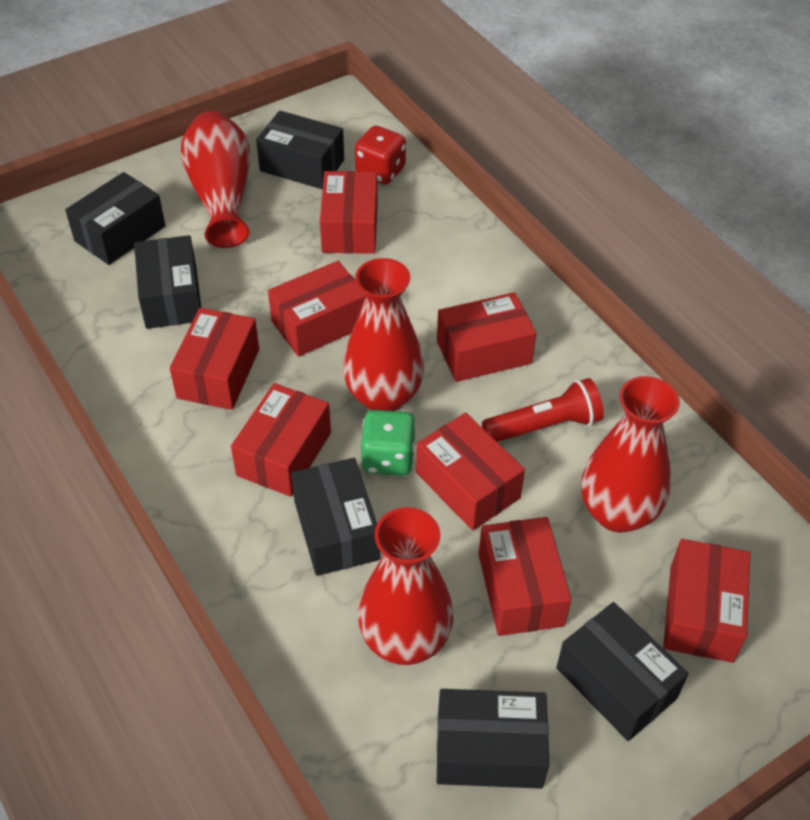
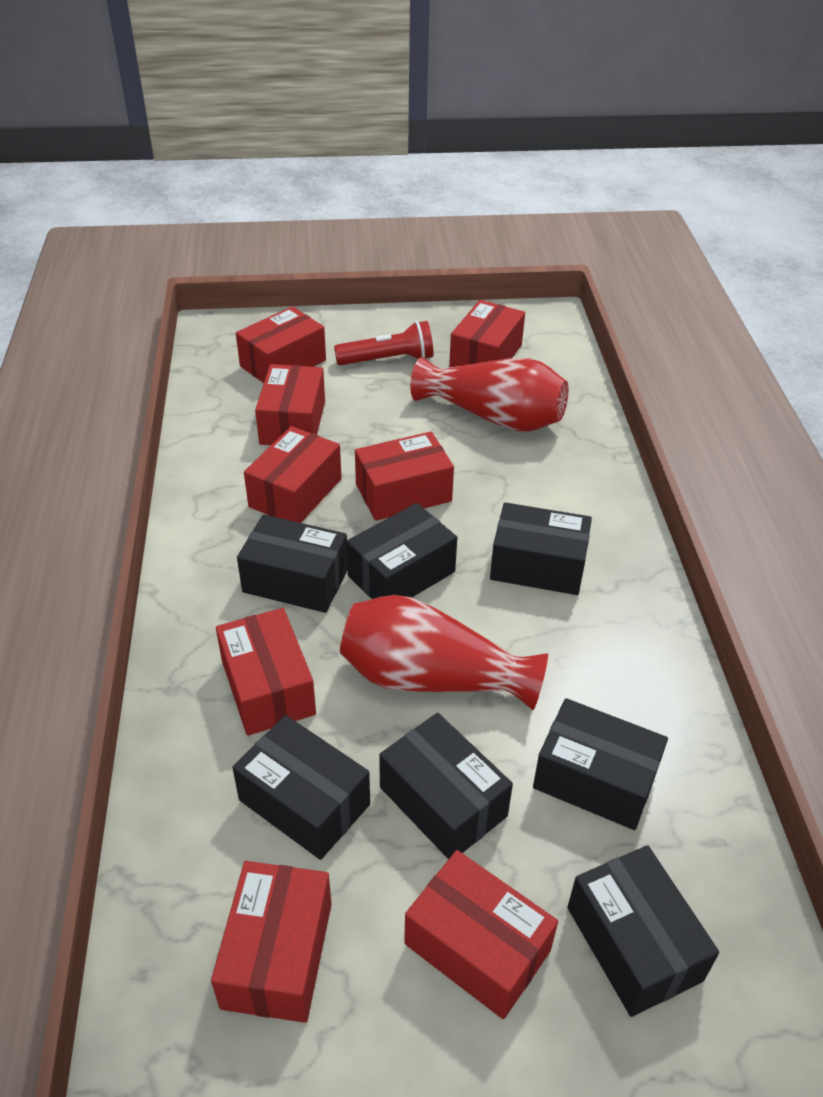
black box: 6 -> 7
green dice: 1 -> 0
red dice: 1 -> 0
red vase: 4 -> 2

